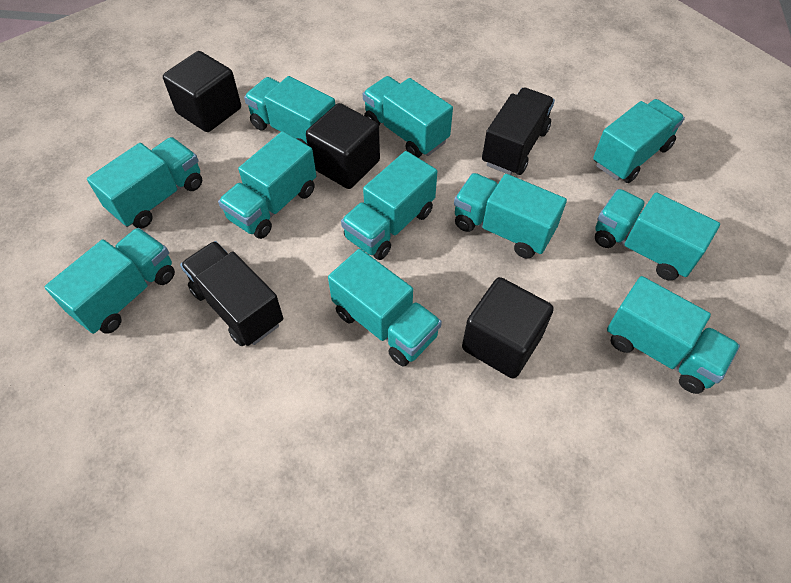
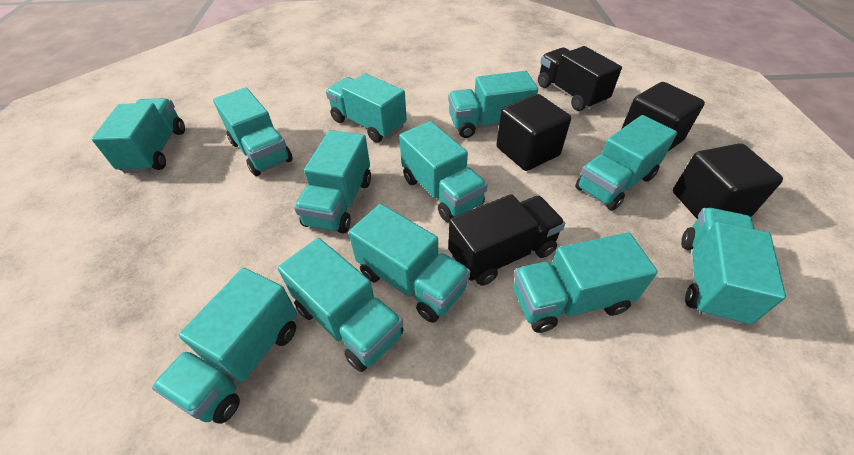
turquoise truck: 11 -> 12

